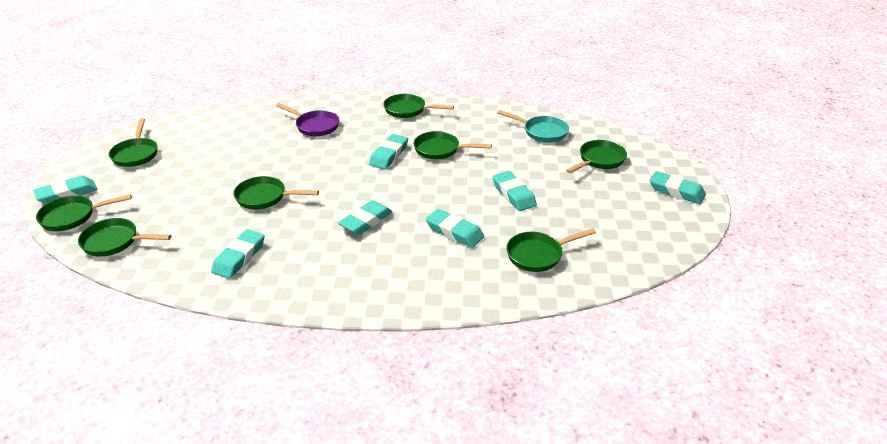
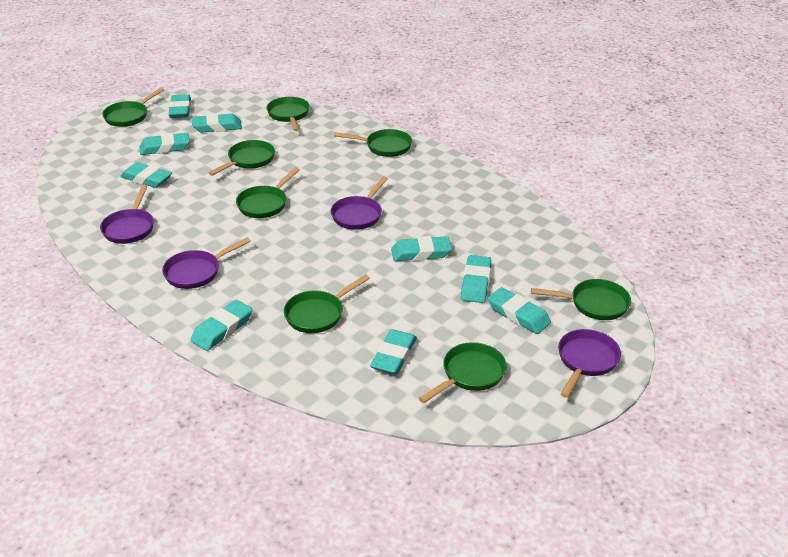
purple pan: 1 -> 4
turquoise eraser: 7 -> 9
turquoise pan: 1 -> 0

